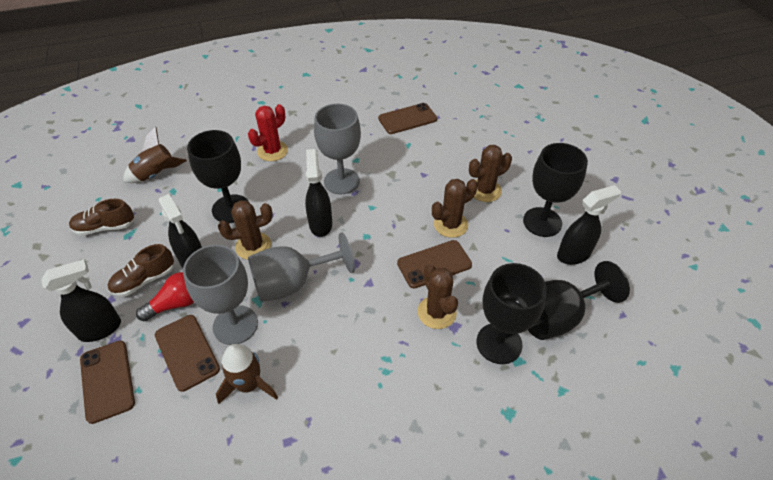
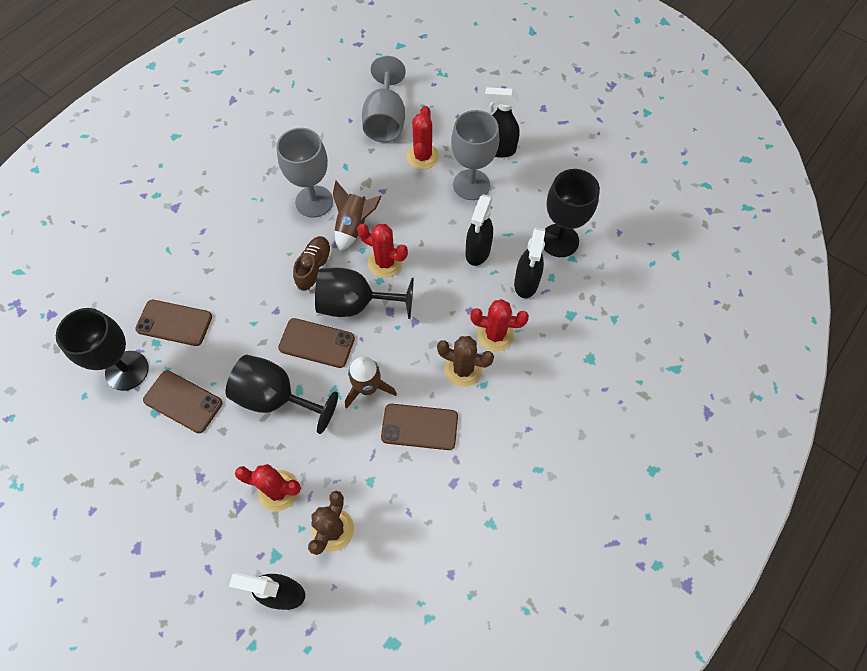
brown cactus: 4 -> 2
brown shoe: 2 -> 1
red cactus: 1 -> 4
red light bulb: 1 -> 0

